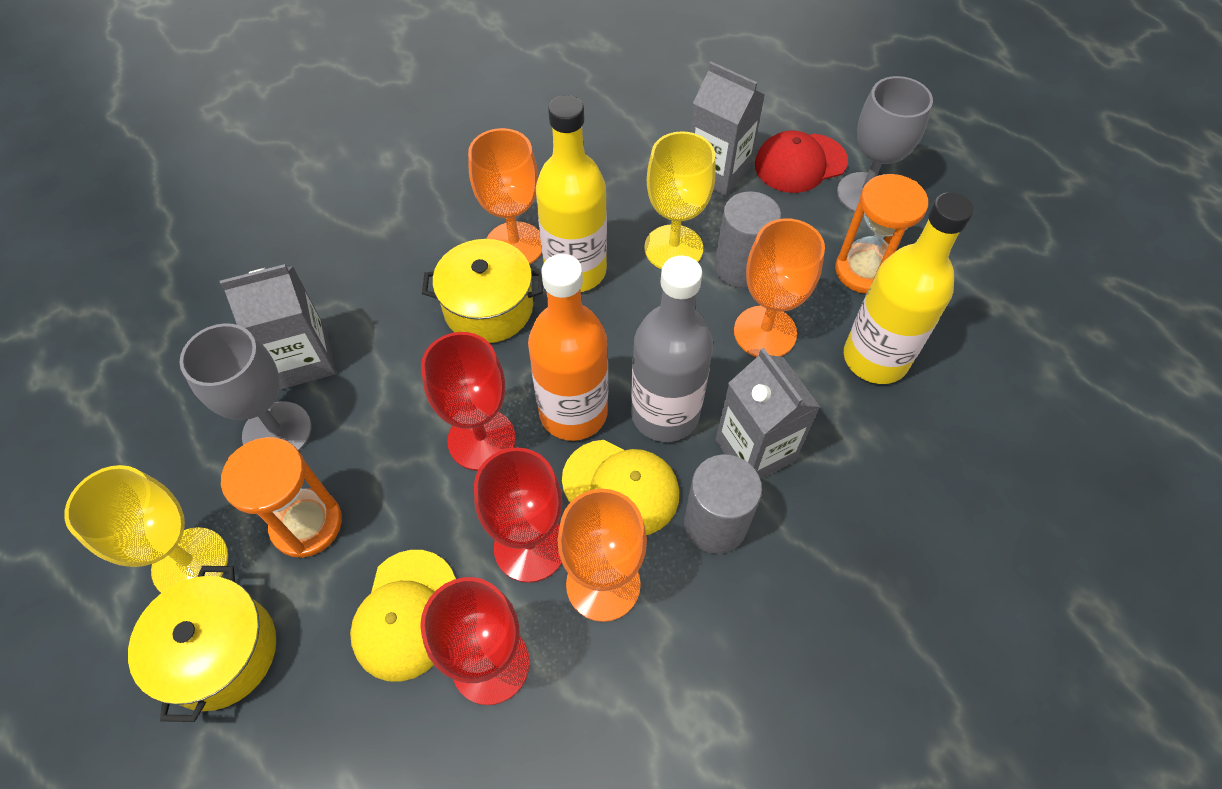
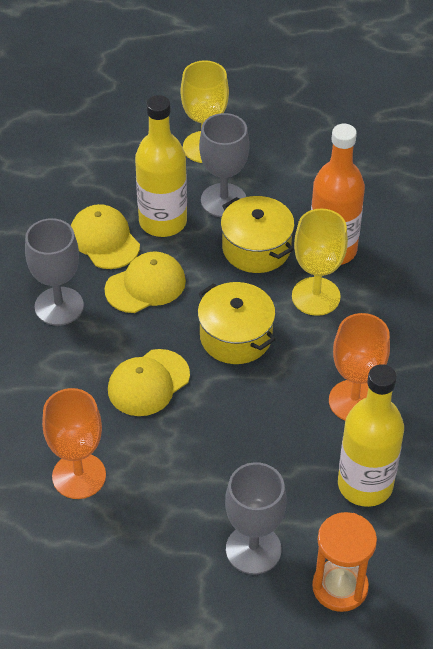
grey bottle: 1 -> 0
grey carton: 3 -> 0
grey cylinder: 2 -> 0
grey goblet: 2 -> 3
orange goblet: 3 -> 2
orange hourglass: 2 -> 1
red cap: 1 -> 0
red goblet: 3 -> 0
yellow cap: 2 -> 3

